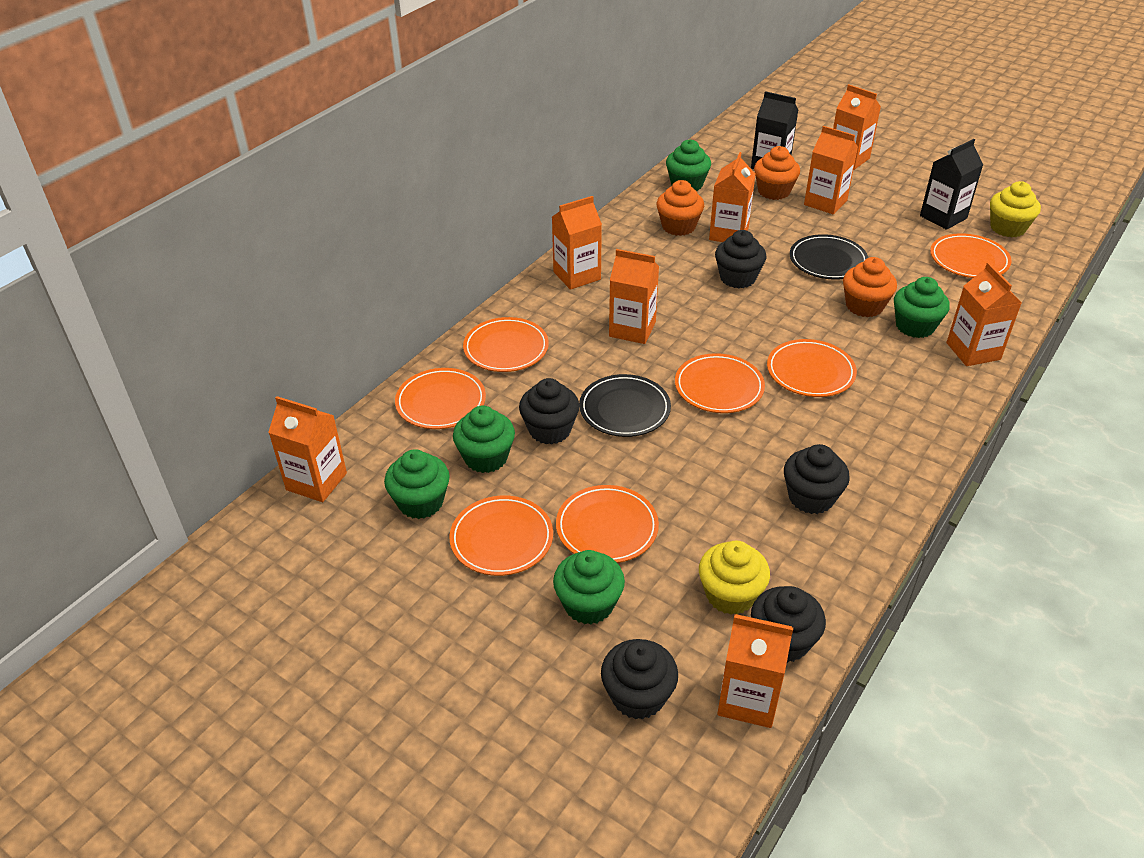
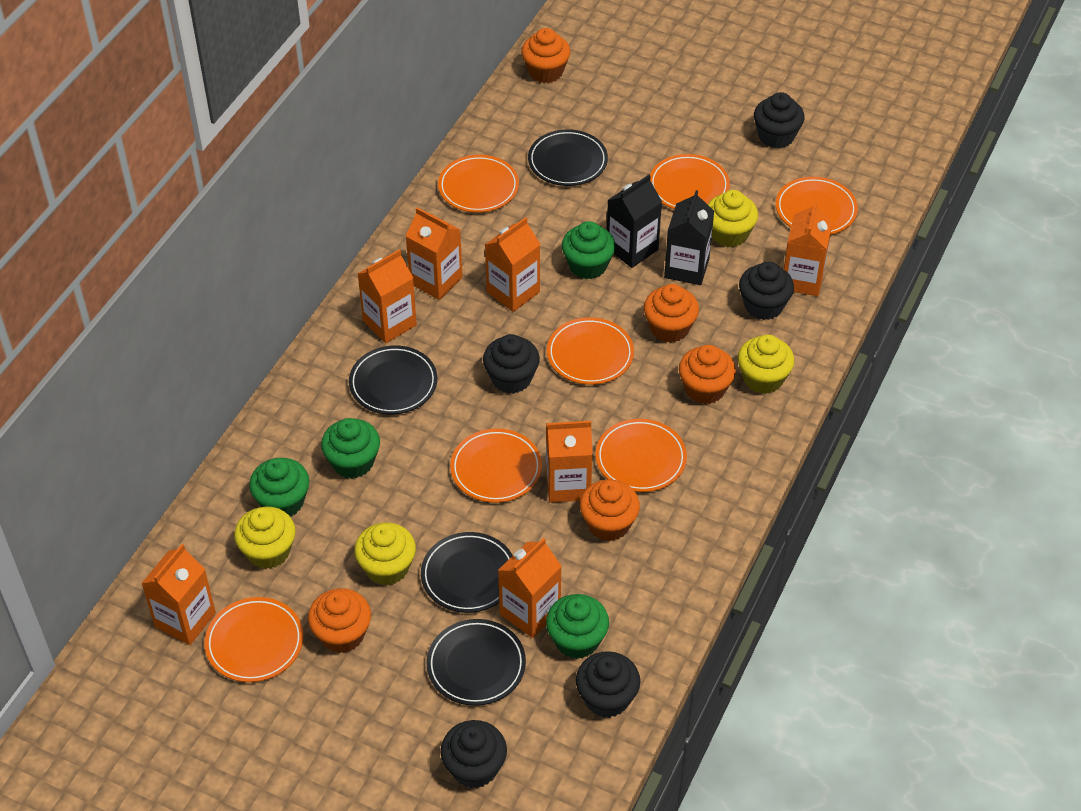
black plate: 2 -> 4
green cupcake: 5 -> 4
orange carton: 8 -> 7
orange cupcake: 3 -> 5
yellow cupcake: 2 -> 4

